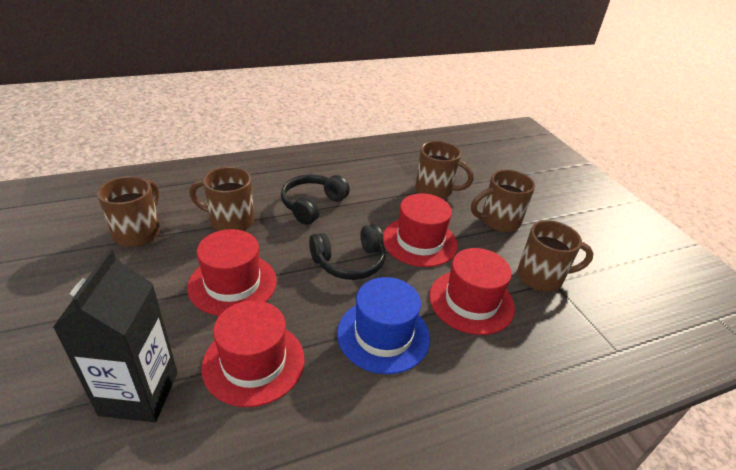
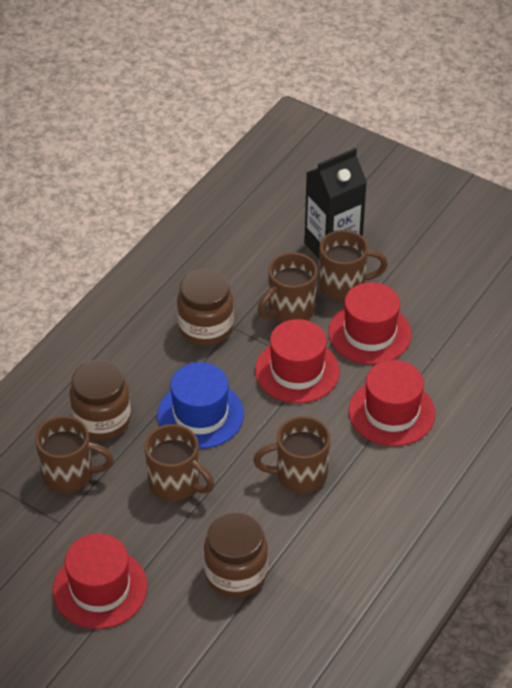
black headphones: 2 -> 0
brown jar: 0 -> 3

